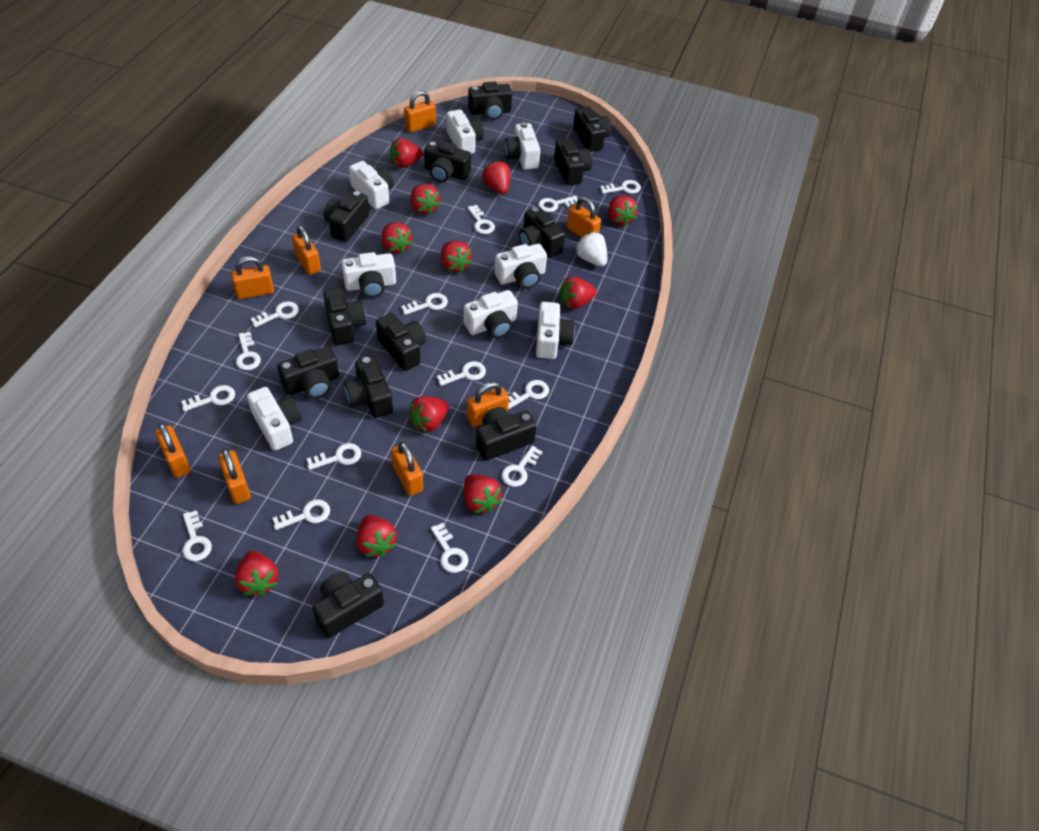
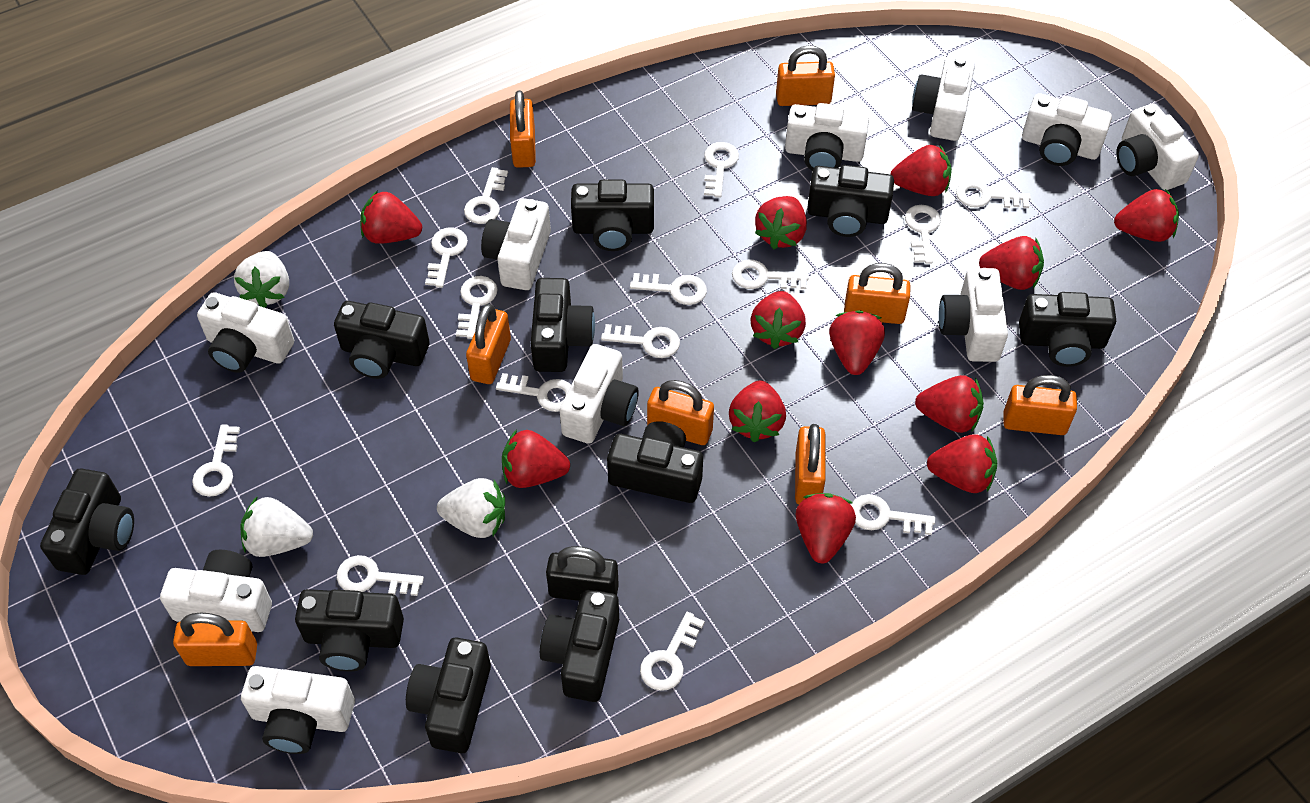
black camera: 12 -> 10
black padlock: 0 -> 1
red strawberry: 11 -> 12
white camera: 8 -> 10
white strawberry: 1 -> 3

